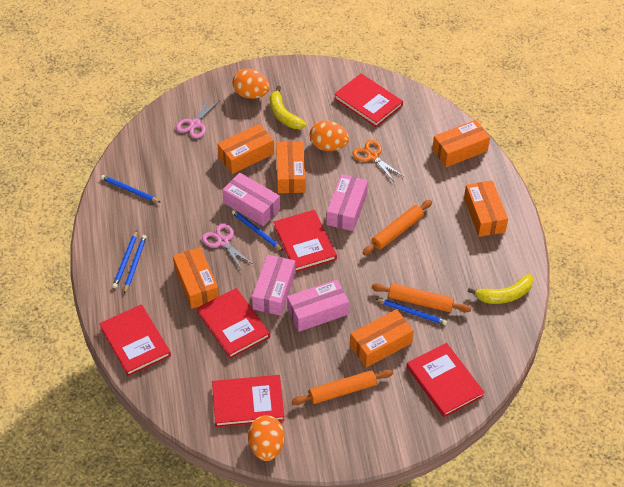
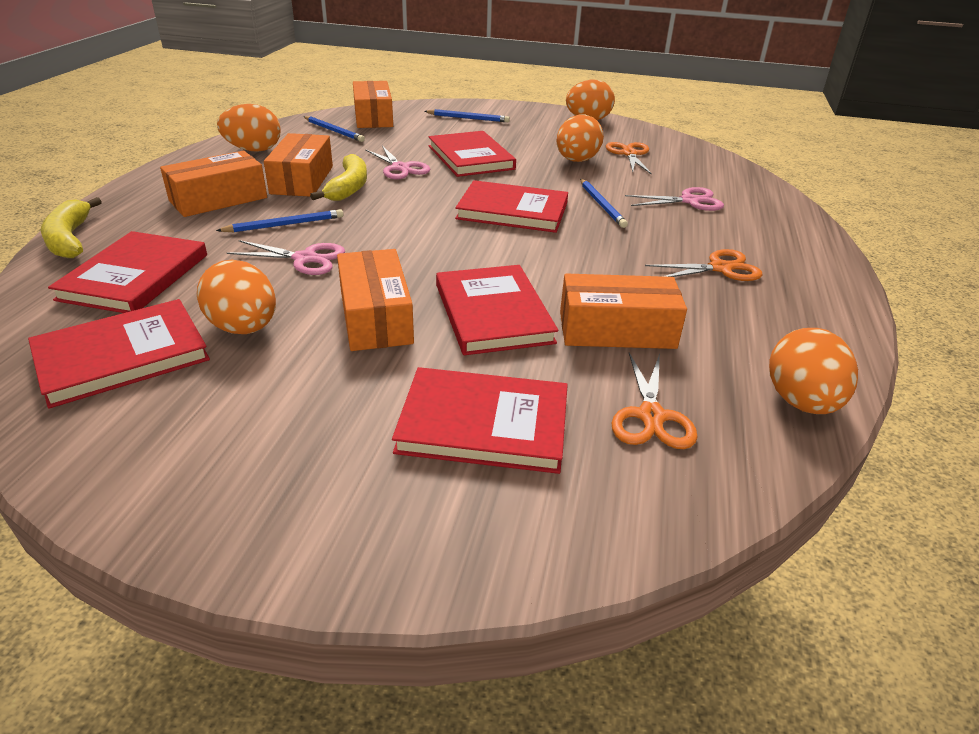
blue pencil: 5 -> 4
orange box: 6 -> 5
orange egg: 3 -> 5
orange rolling pin: 3 -> 0
orange scissors: 1 -> 3
pink box: 4 -> 0
pink scissors: 2 -> 3

